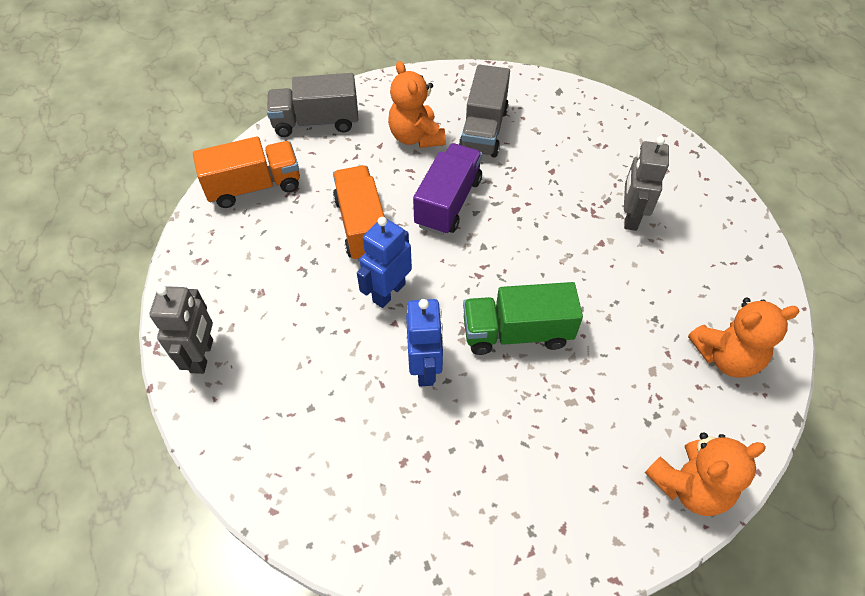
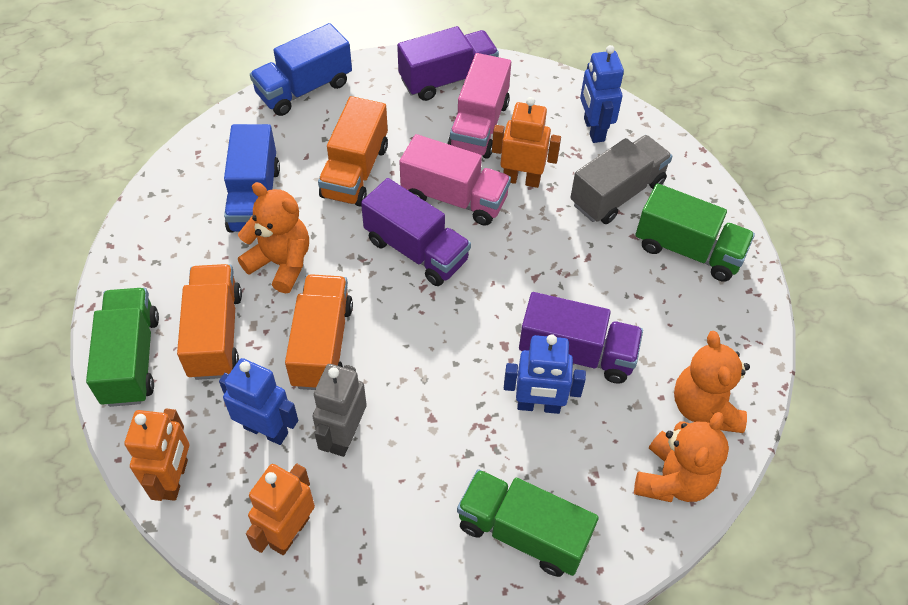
blue robot: 2 -> 3
blue truck: 0 -> 2
green truck: 1 -> 3
grey robot: 2 -> 1
grey truck: 2 -> 1
orange robot: 0 -> 3
orange truck: 2 -> 3
pink truck: 0 -> 2
purple truck: 1 -> 3

